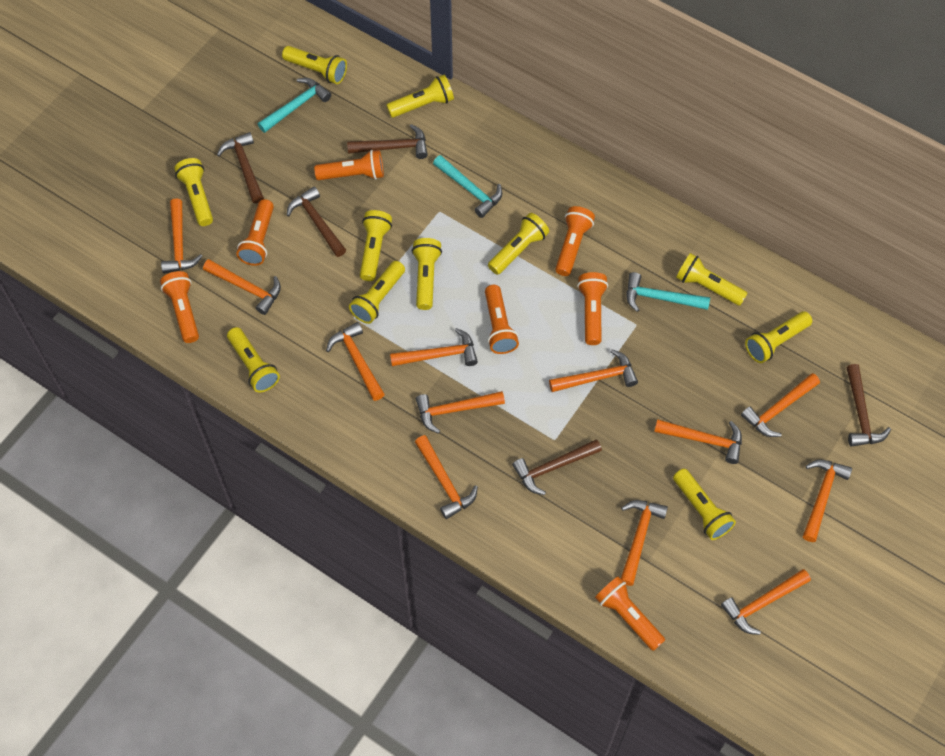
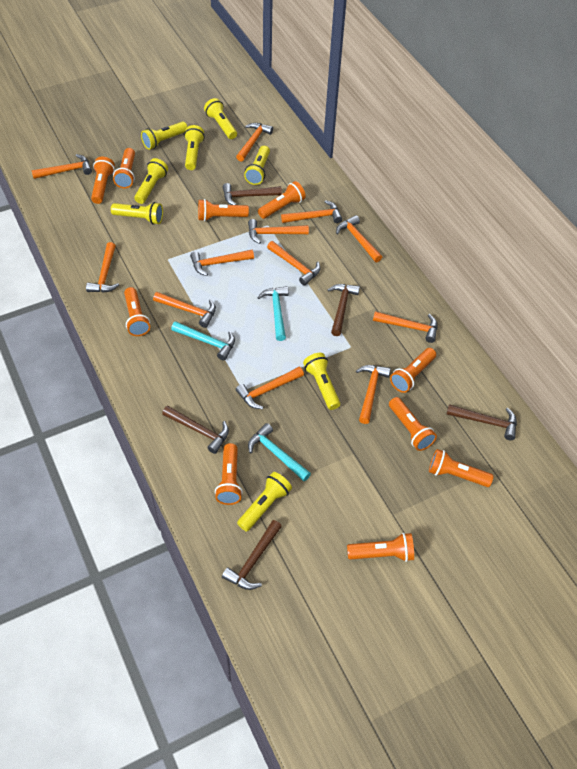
orange flashlight: 7 -> 10
yellow flashlight: 11 -> 8

